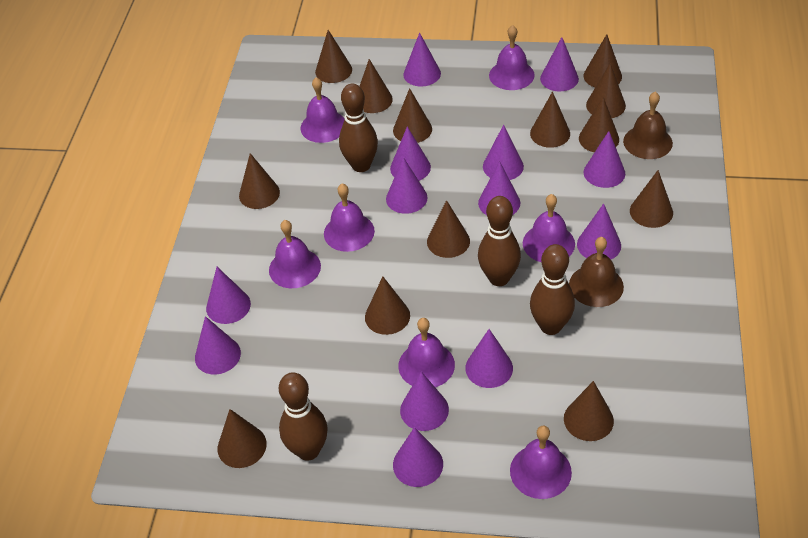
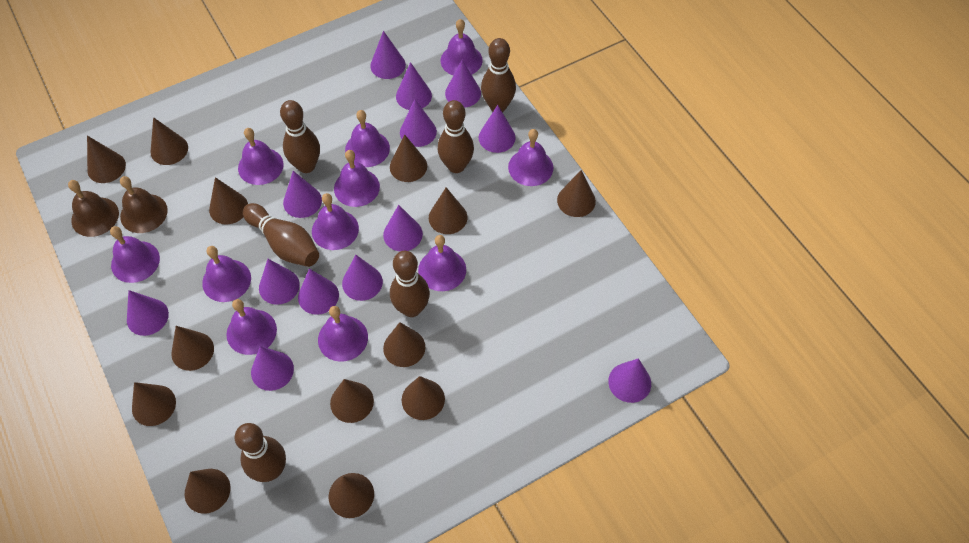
brown bowling pin: 4 -> 6
purple bell: 7 -> 11

